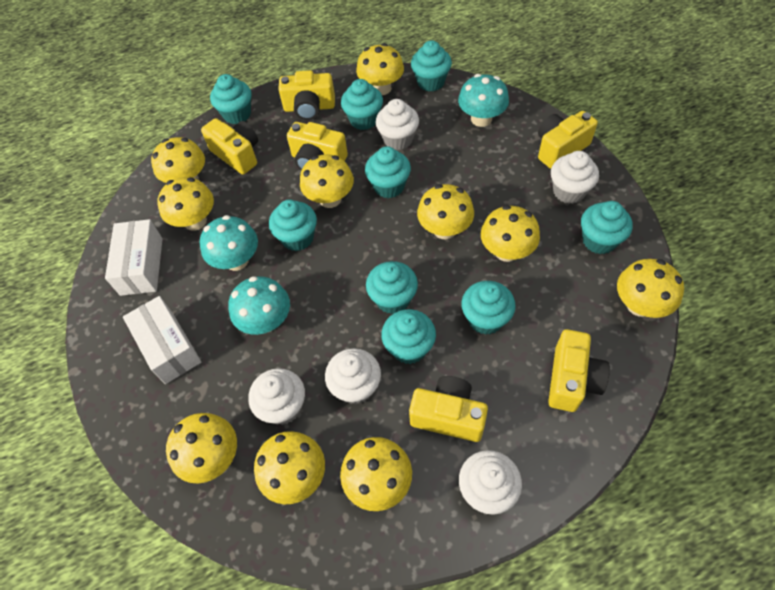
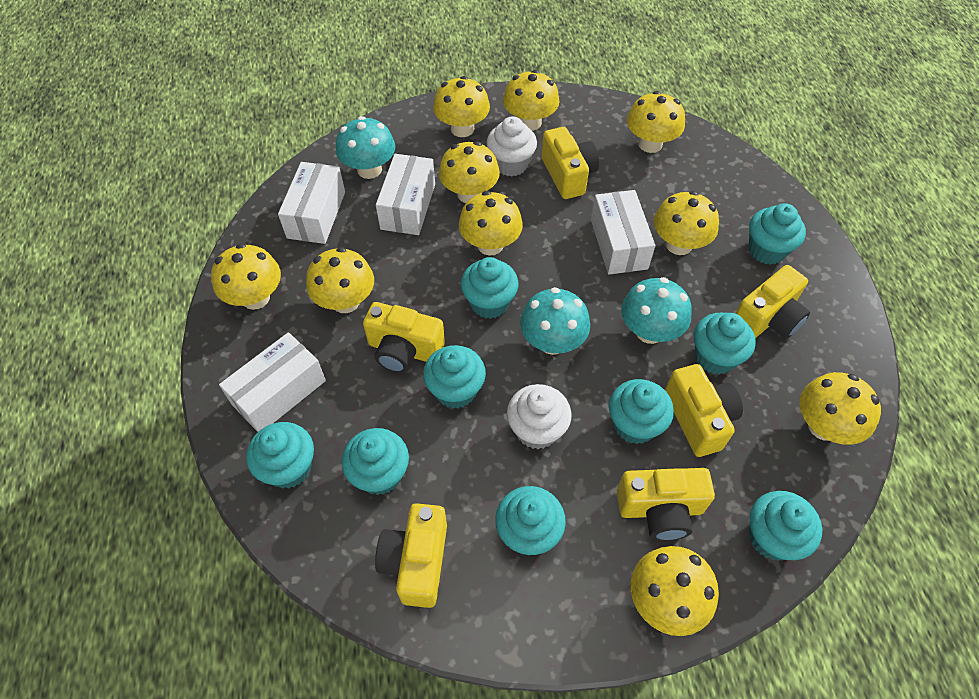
white box: 2 -> 4
white cupcake: 5 -> 2

